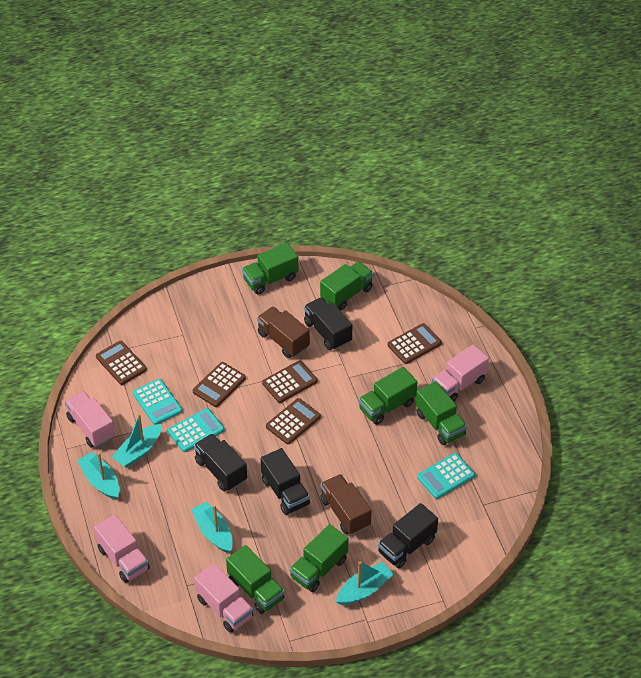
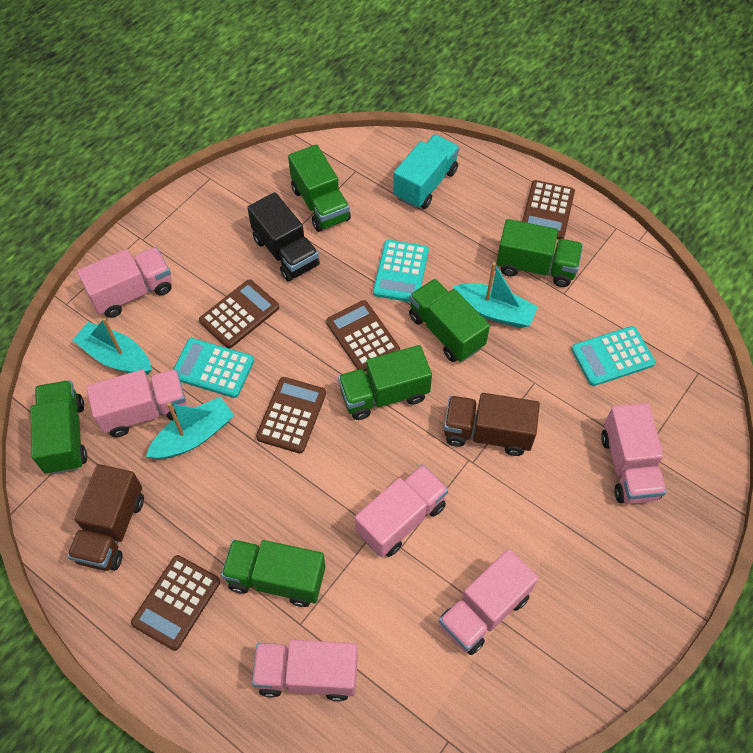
black truck: 4 -> 1
pink truck: 4 -> 6
turquoise boat: 4 -> 3
turquoise truck: 0 -> 1

